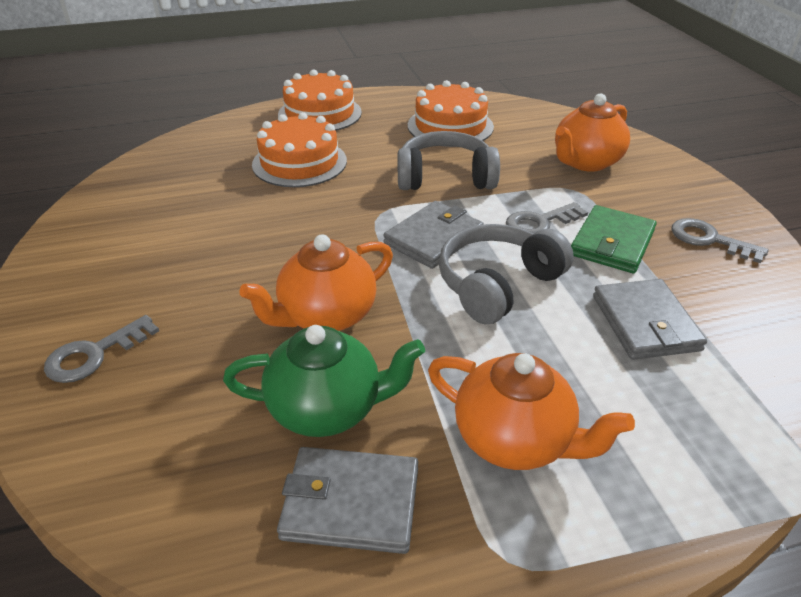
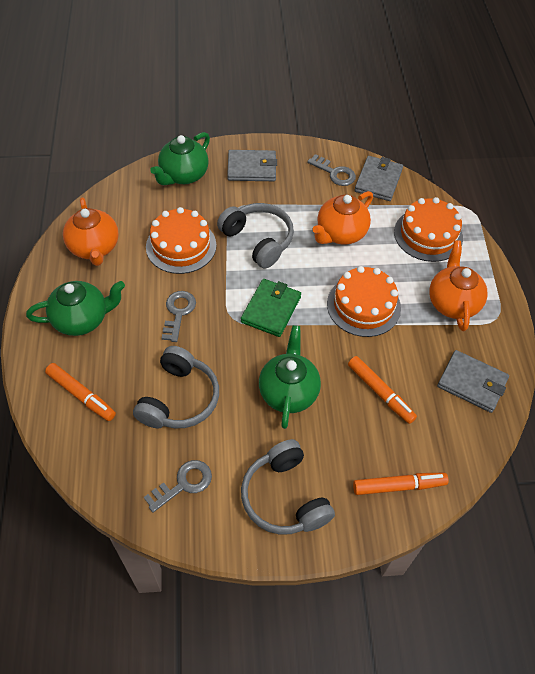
green teapot: 1 -> 3
grey headphones: 2 -> 3
orange marker: 0 -> 3

